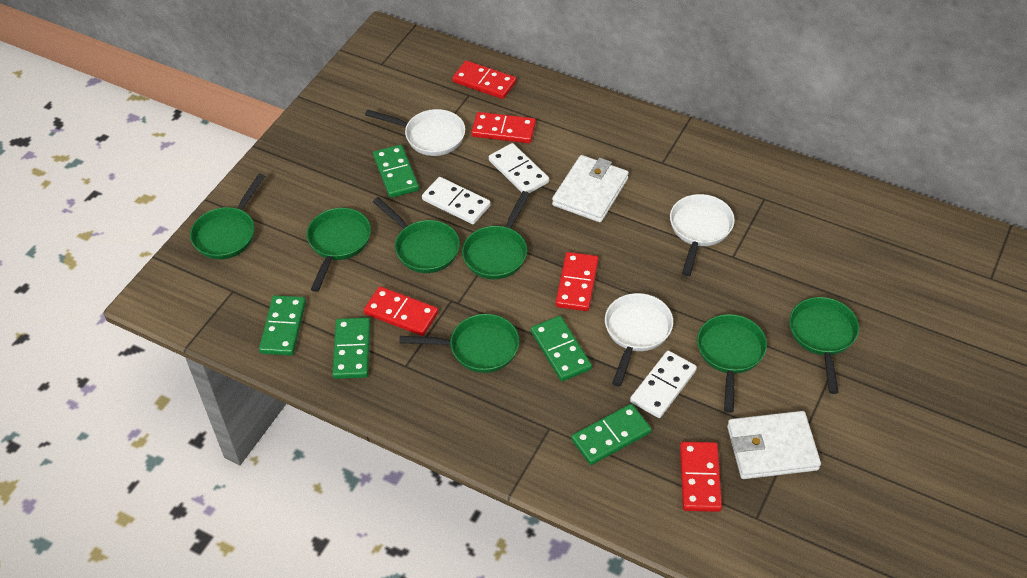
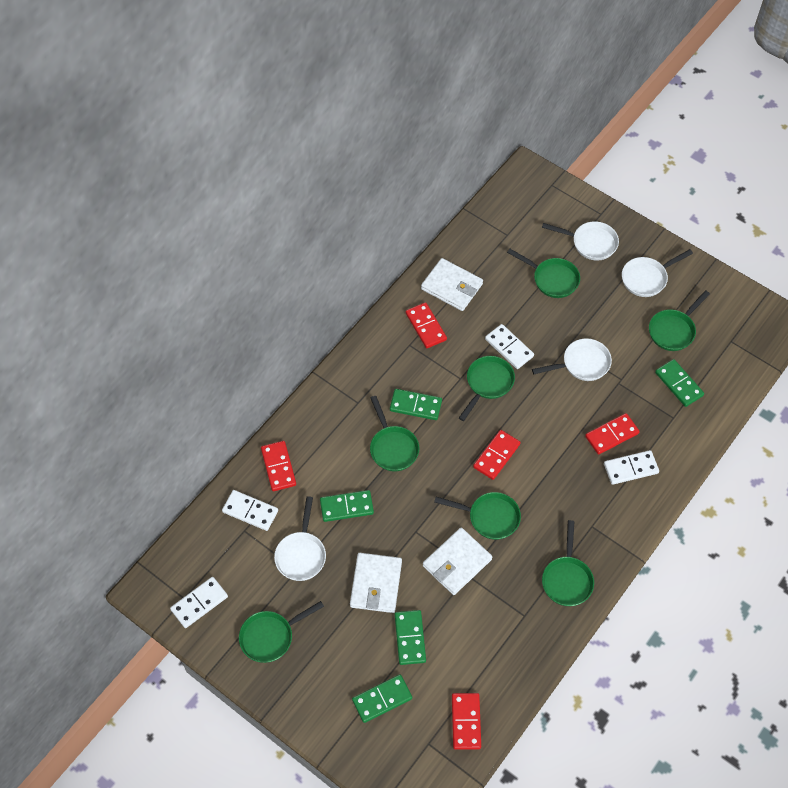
white domino: 3 -> 4
white pan: 3 -> 4
white wallet: 2 -> 3

